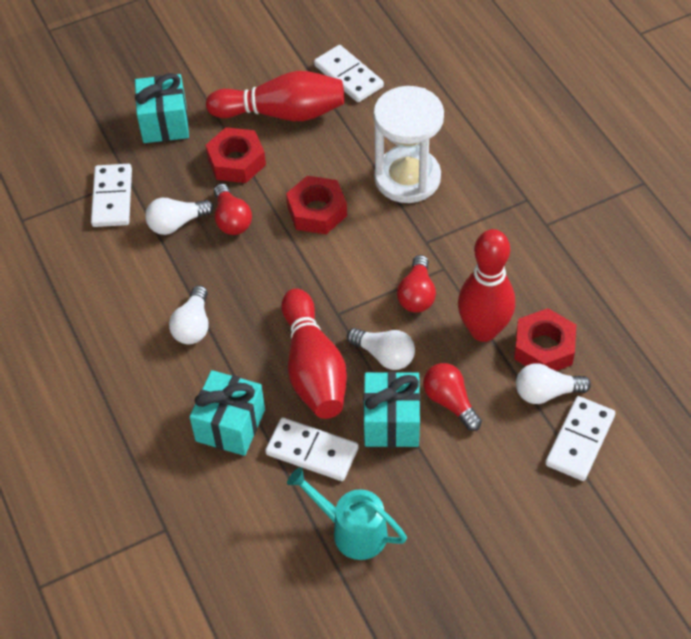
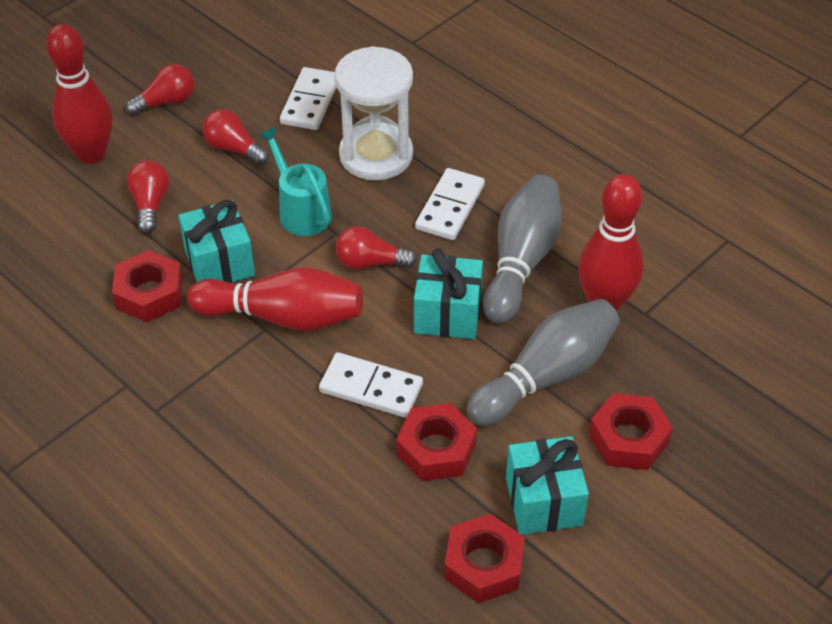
grey bowling pin: 0 -> 2
red light bulb: 3 -> 4
red nut: 3 -> 4
white domino: 4 -> 3
white light bulb: 4 -> 0

